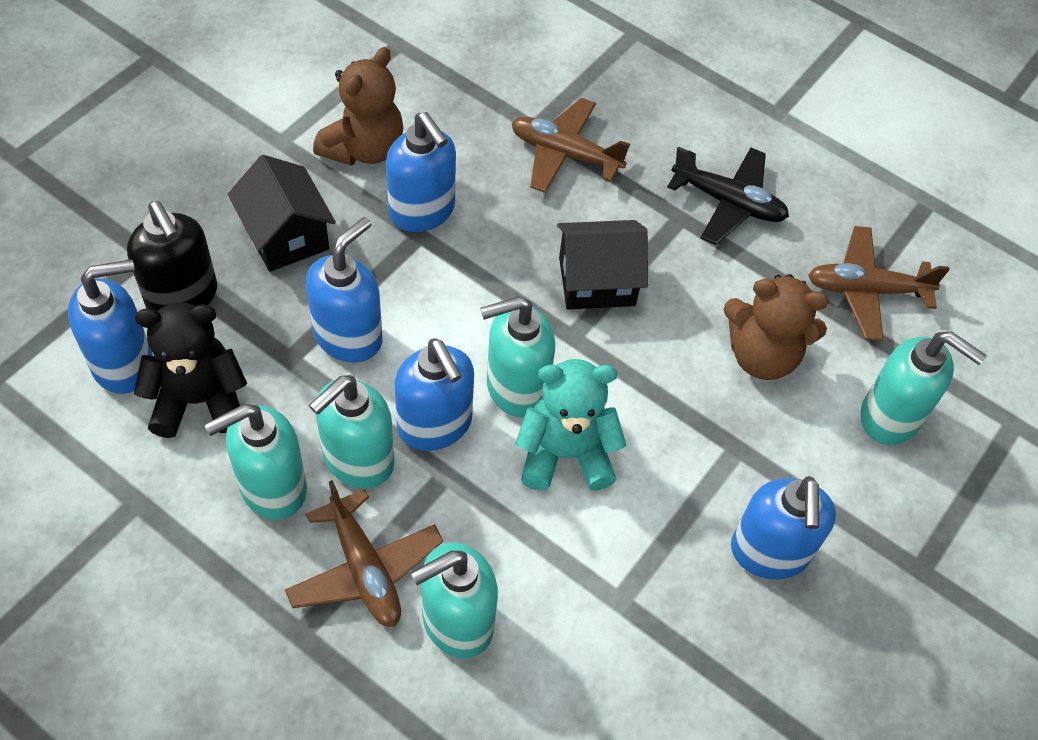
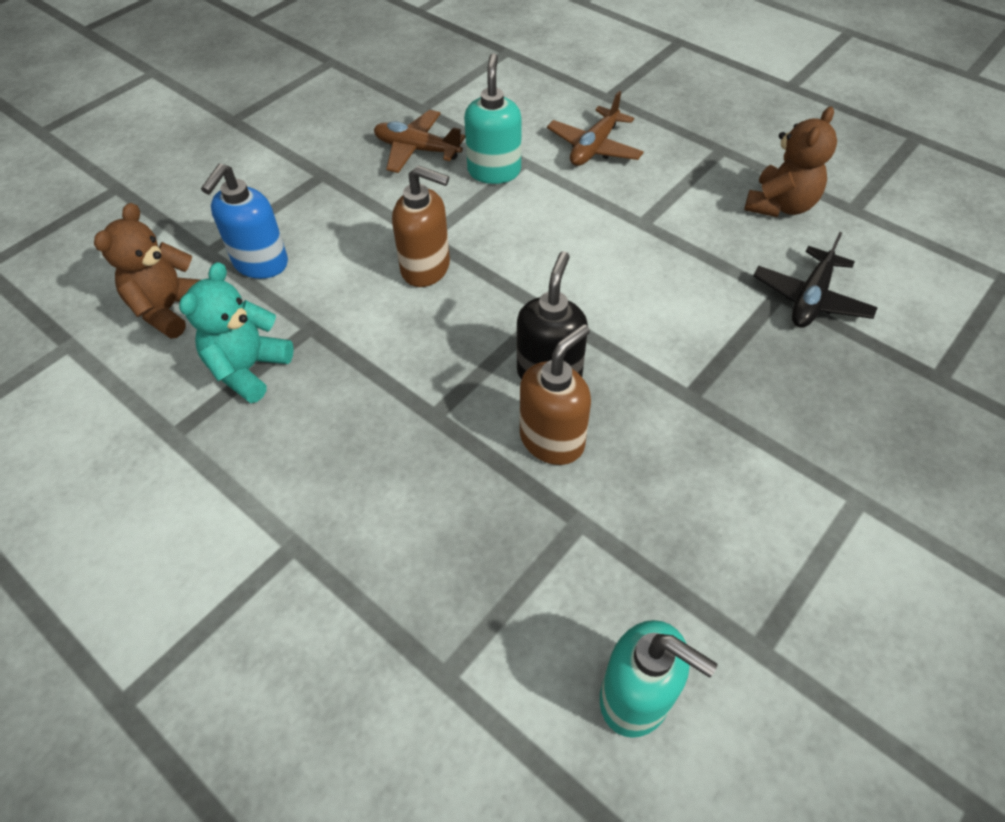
black house: 2 -> 0
black teddy bear: 1 -> 0
blue soap dispenser: 5 -> 1
brown plane: 3 -> 2
brown soap dispenser: 0 -> 2
turquoise soap dispenser: 5 -> 2

